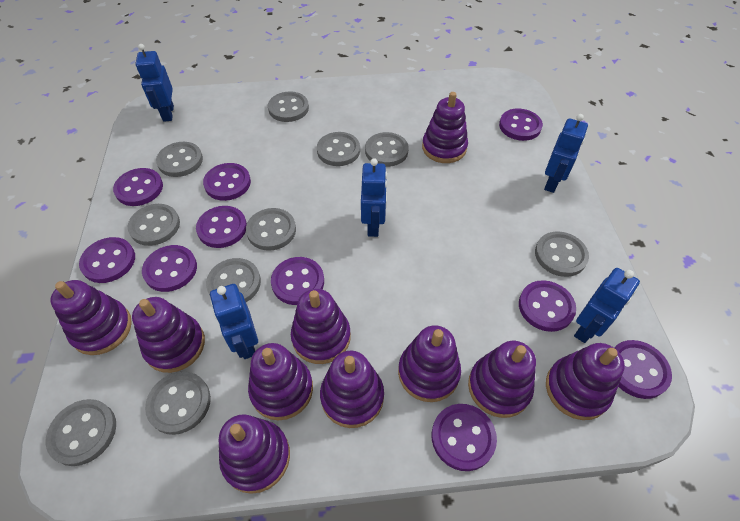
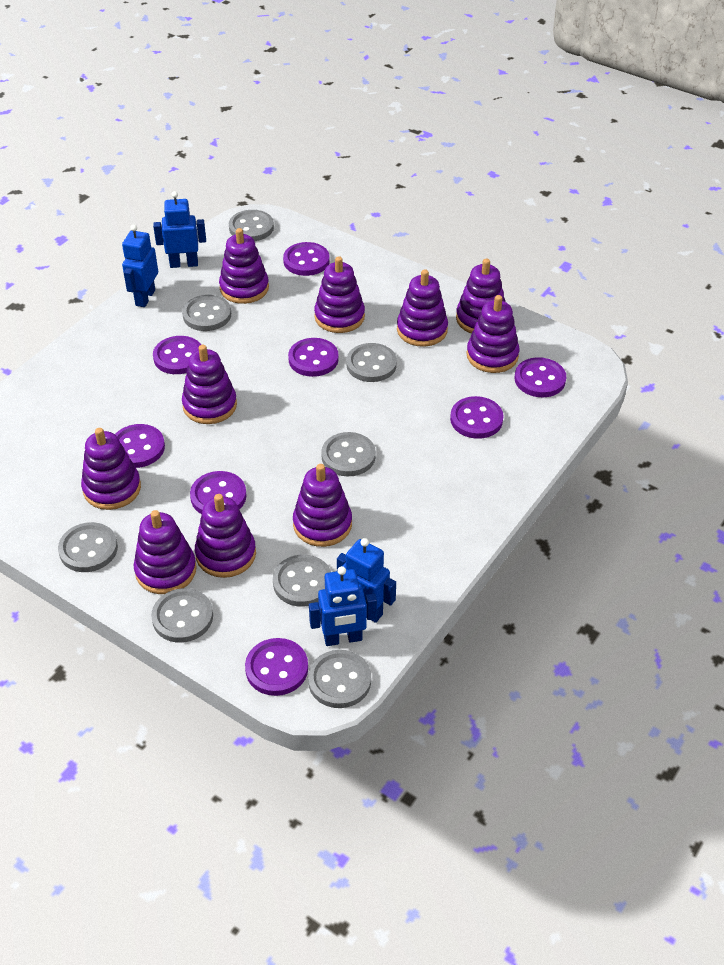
blue robot: 5 -> 4
grey button: 10 -> 8
purple button: 10 -> 8

